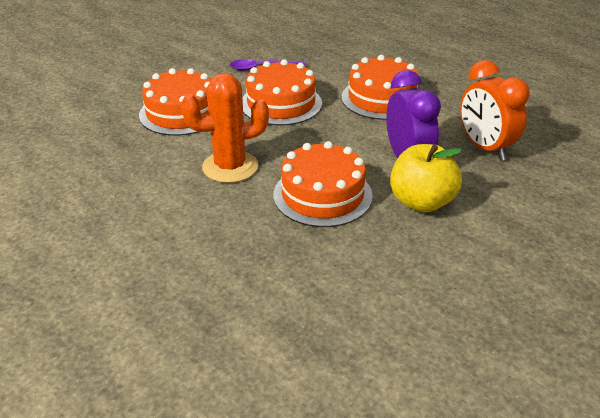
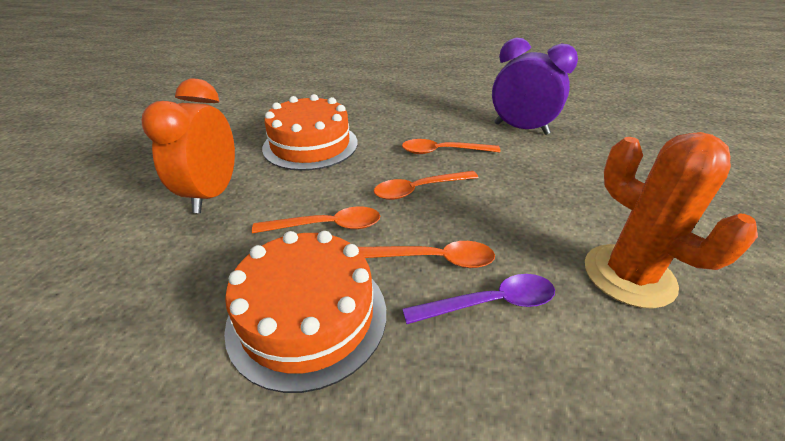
orange cake: 4 -> 2
orange spoon: 0 -> 4
yellow apple: 1 -> 0

